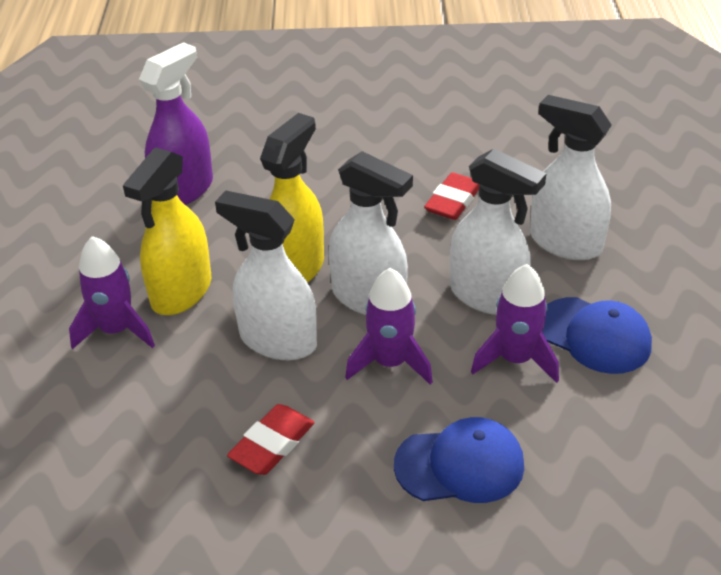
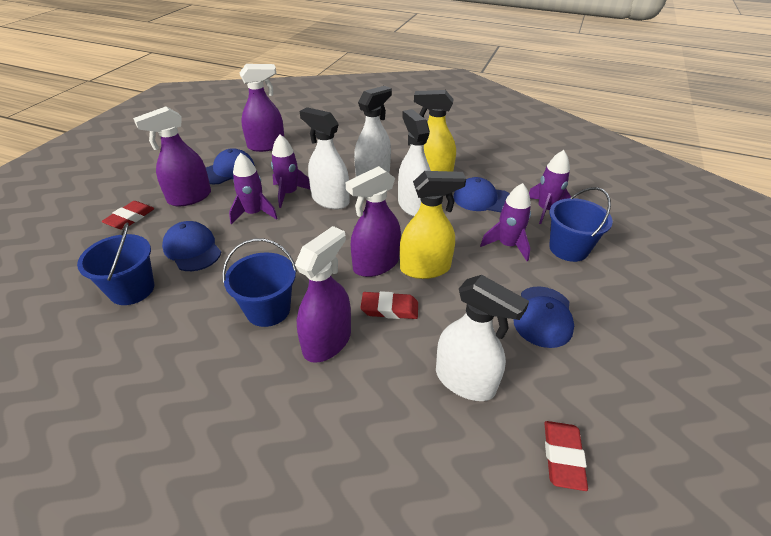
blue bucket: 0 -> 3
blue cap: 2 -> 4
purple rocket: 3 -> 4
purple spray bottle: 1 -> 4
red eraser: 2 -> 3

